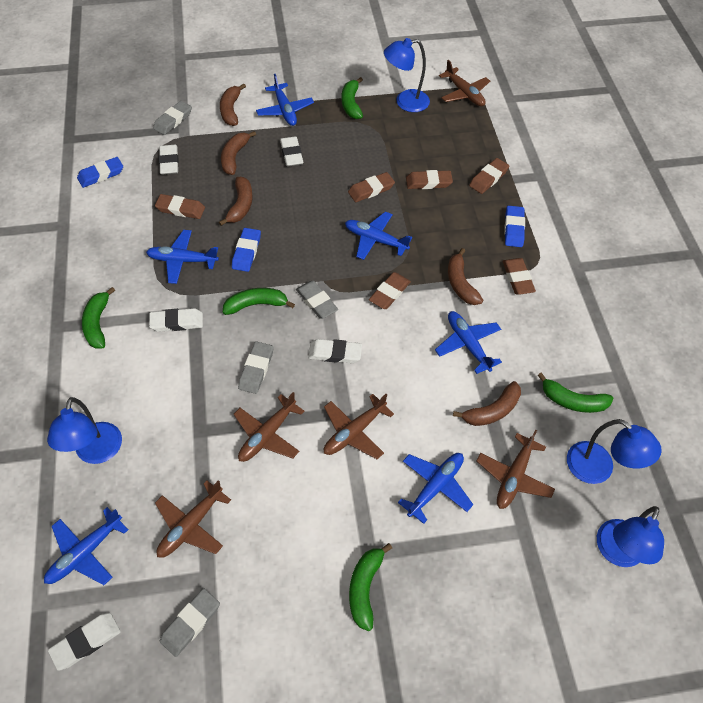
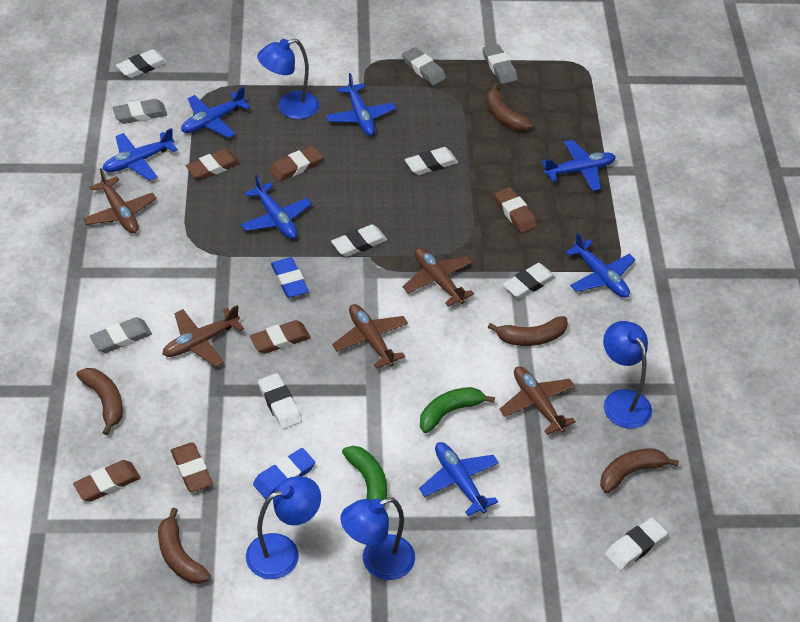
blue eraser: 3 -> 2
blue plane: 6 -> 7
green banana: 5 -> 2
white eraser: 5 -> 6

